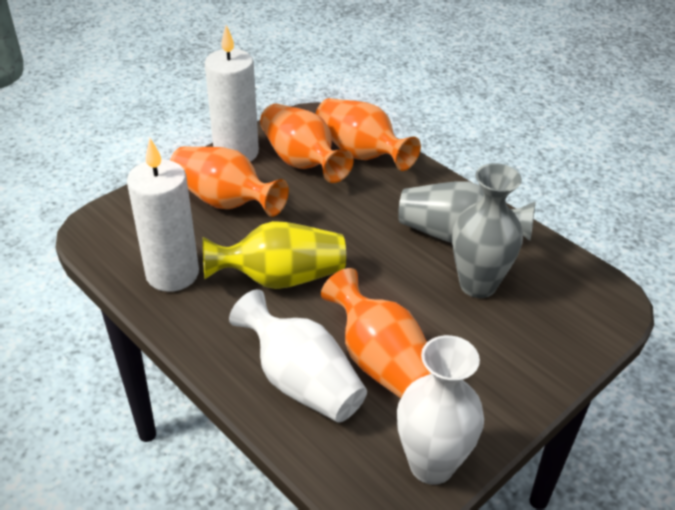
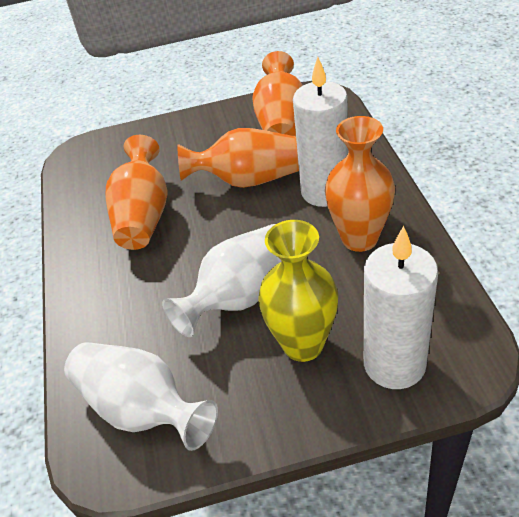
grey vase: 2 -> 0

